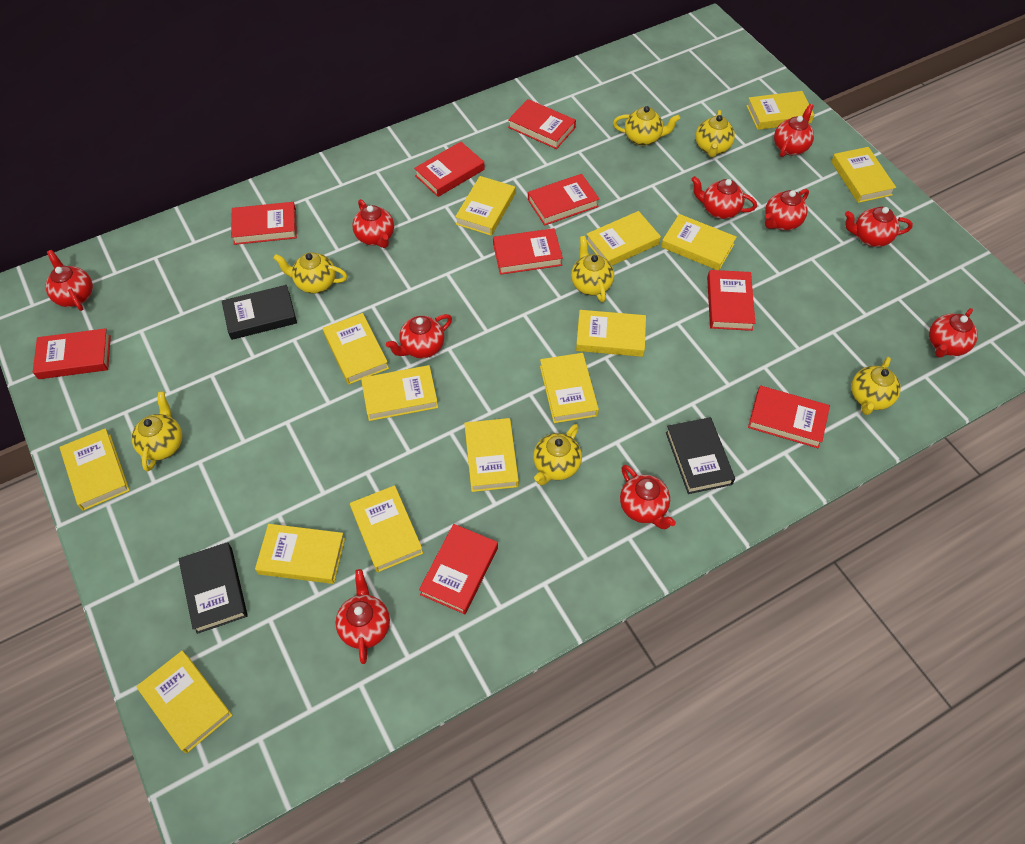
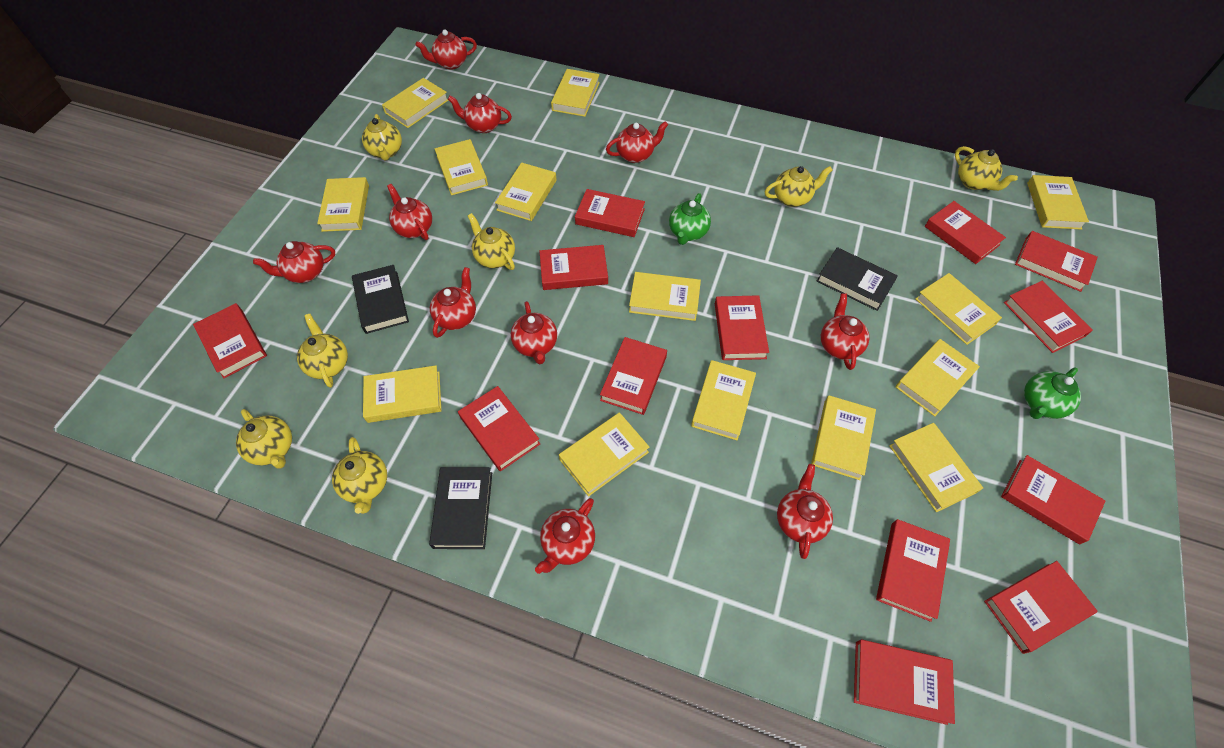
green teapot: 0 -> 2
red book: 9 -> 13

